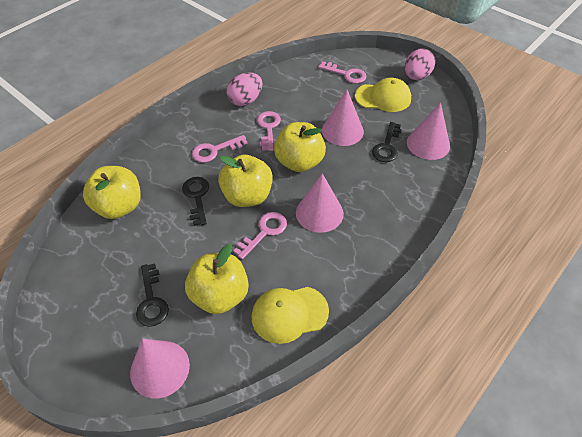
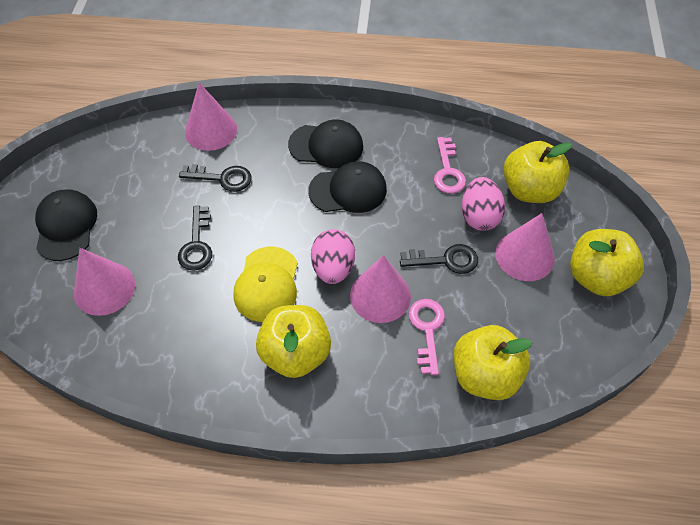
black cap: 0 -> 3
pink key: 4 -> 2
yellow cap: 2 -> 1

